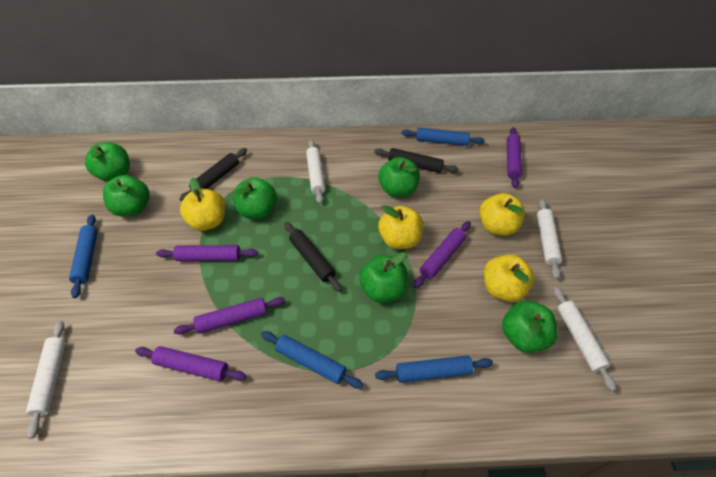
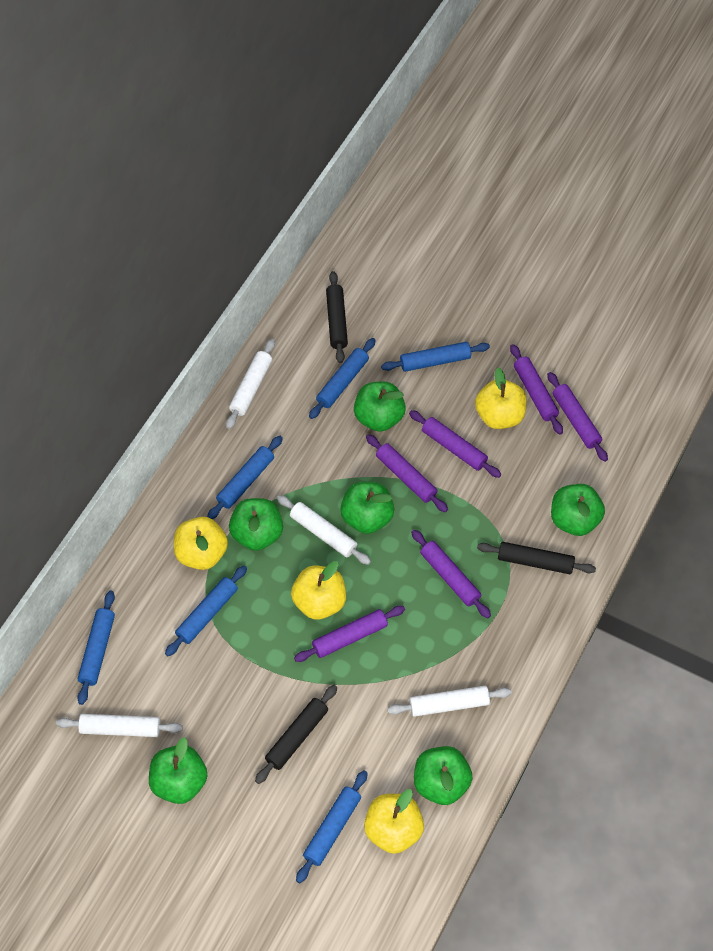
blue rolling pin: 4 -> 6
purple rolling pin: 5 -> 6

